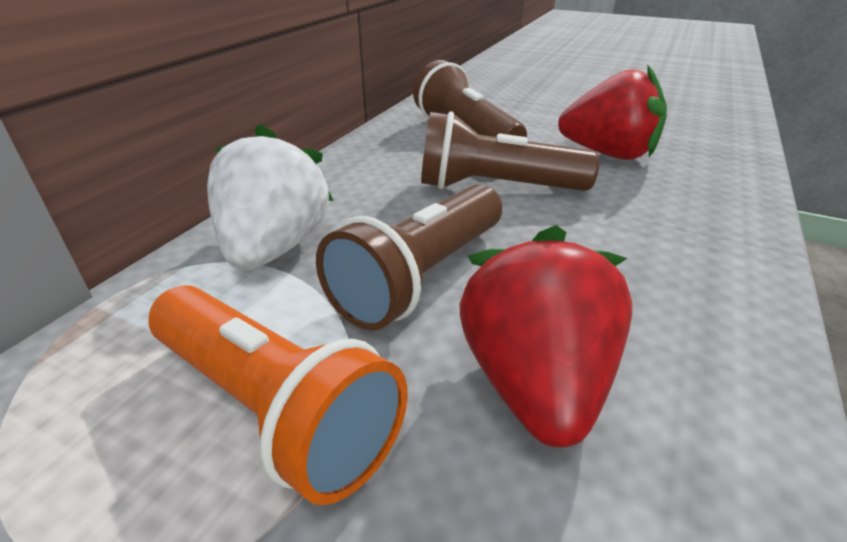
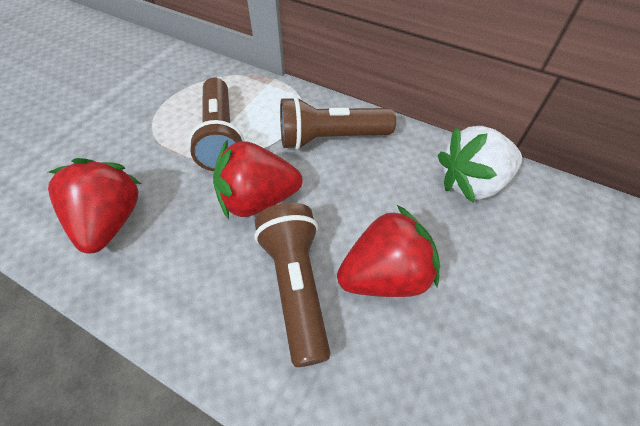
orange flashlight: 1 -> 0
red strawberry: 2 -> 3

